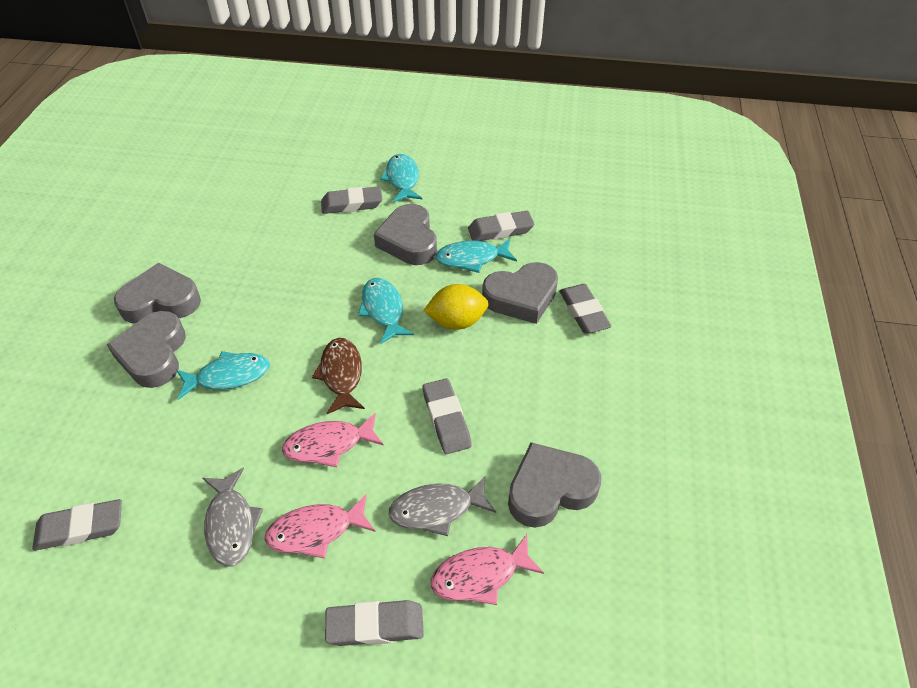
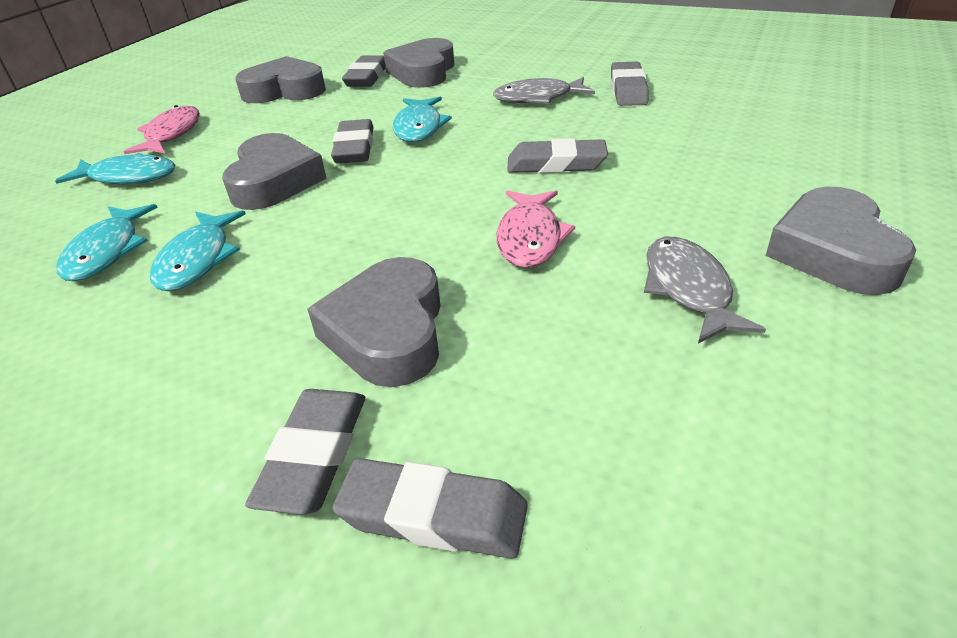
brown fish: 1 -> 0
pink fish: 3 -> 2
yellow lemon: 1 -> 0

